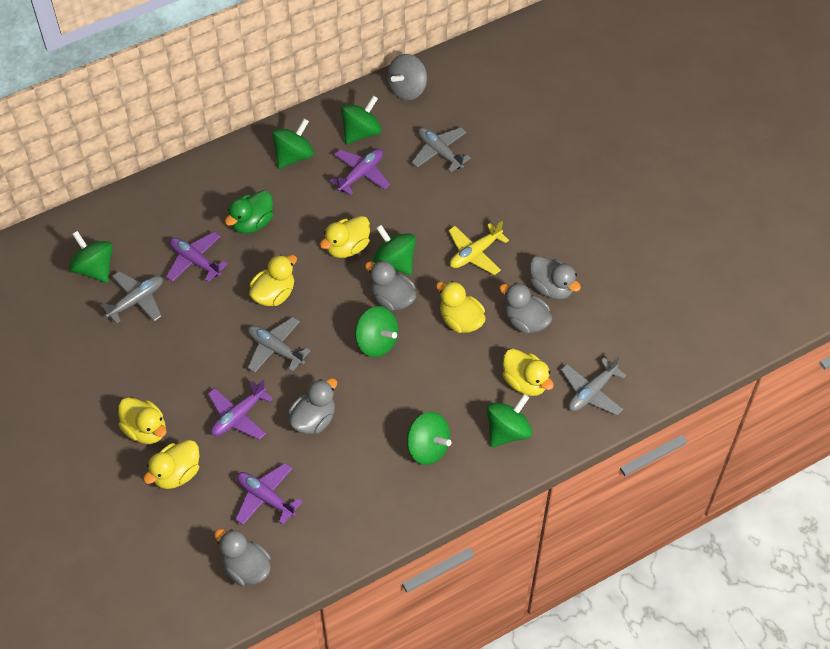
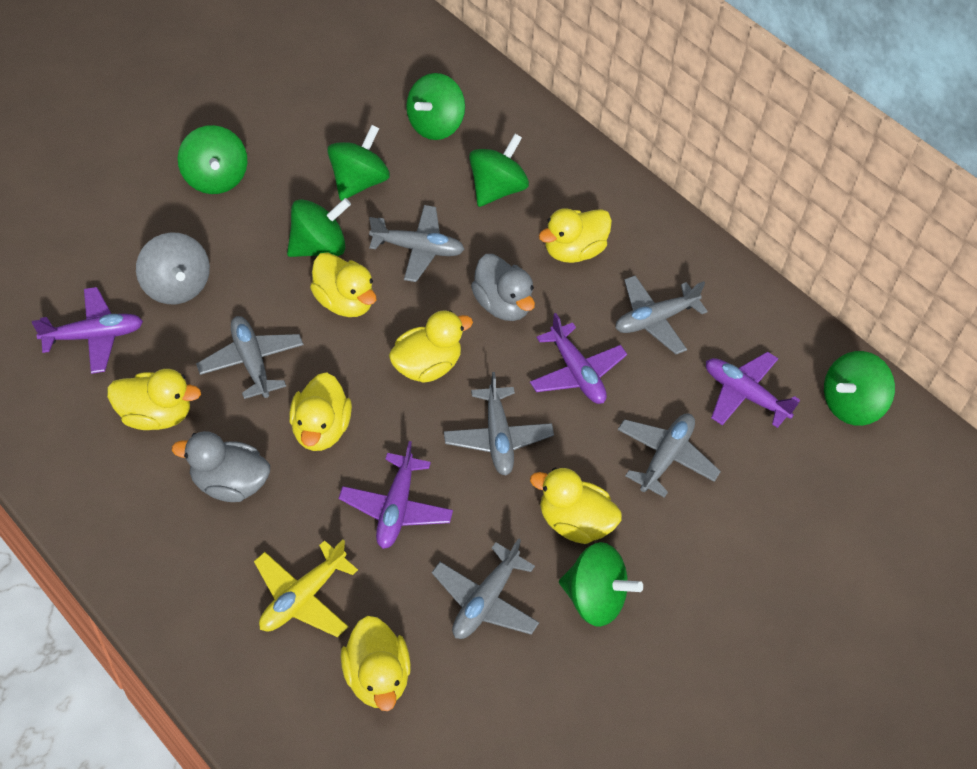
green duck: 1 -> 0
grey duck: 5 -> 2
grey plane: 4 -> 6
yellow duck: 6 -> 7

